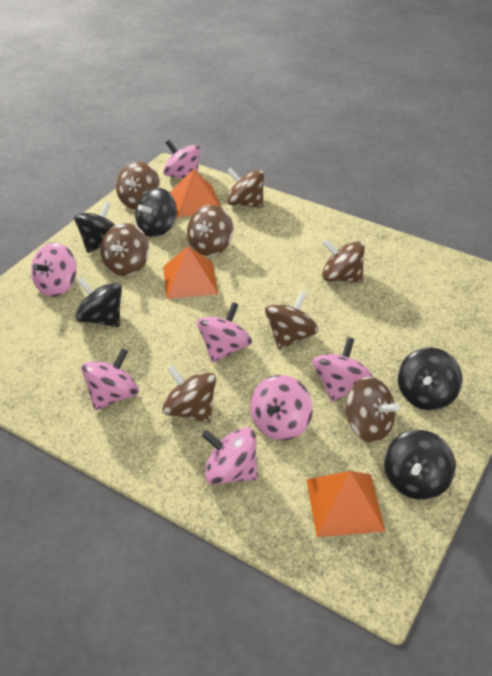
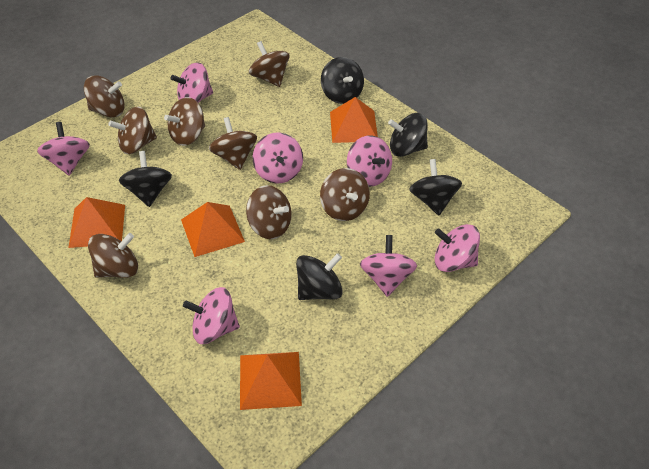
orange pyramid: 3 -> 4

